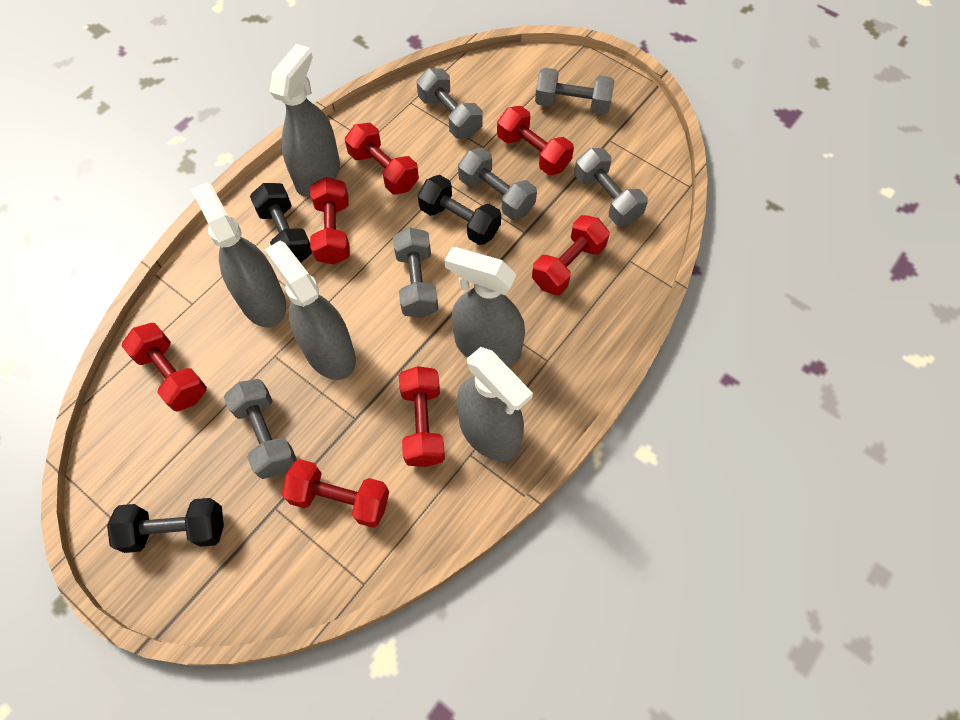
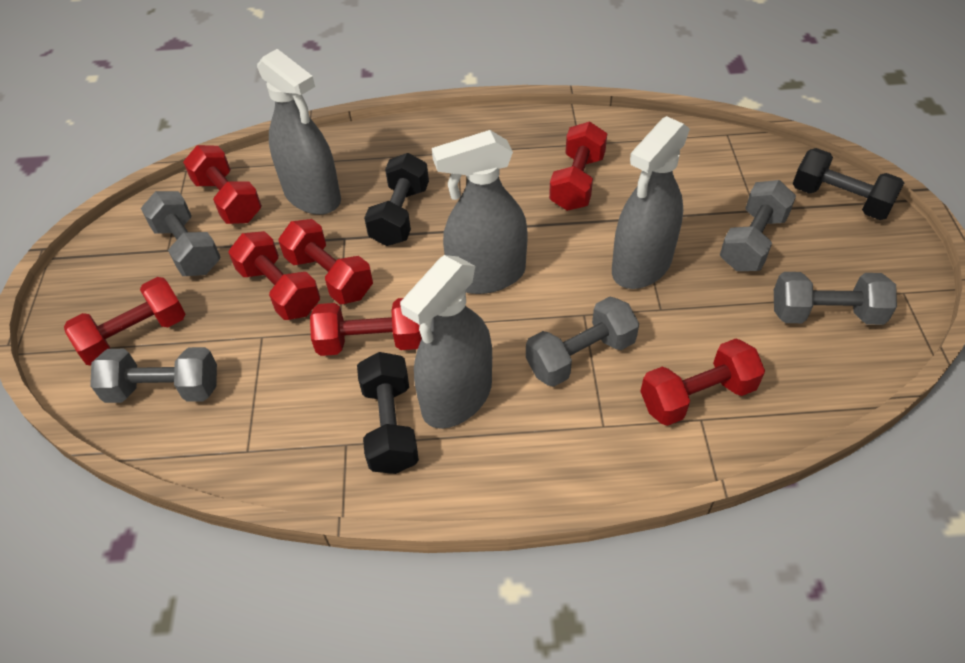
grey dumbbell: 6 -> 5
grey spray bottle: 5 -> 4

